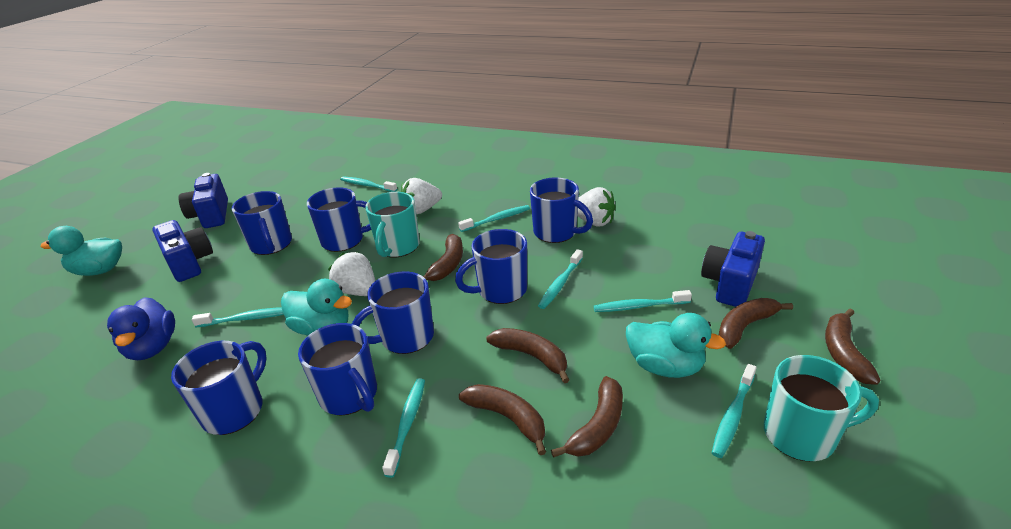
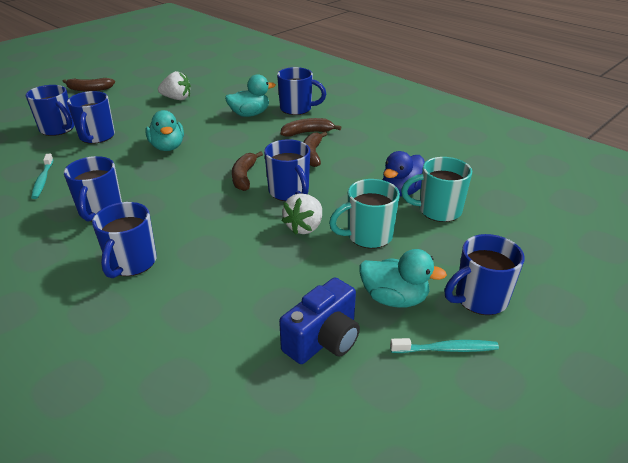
blue camera: 3 -> 1
brown banana: 6 -> 4
turquoise toothbrush: 7 -> 2
white strawberry: 3 -> 2

